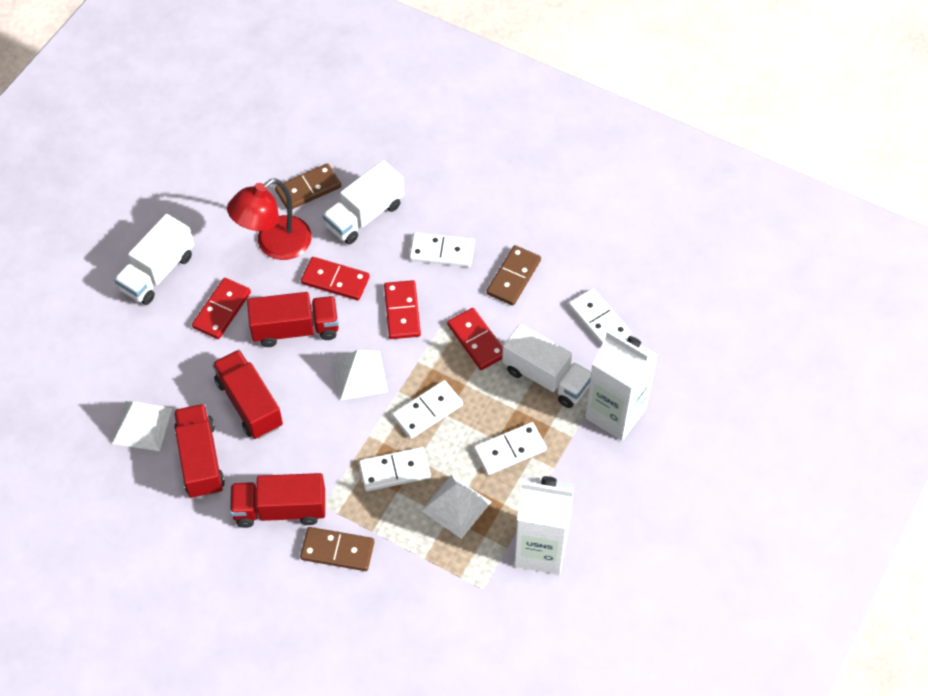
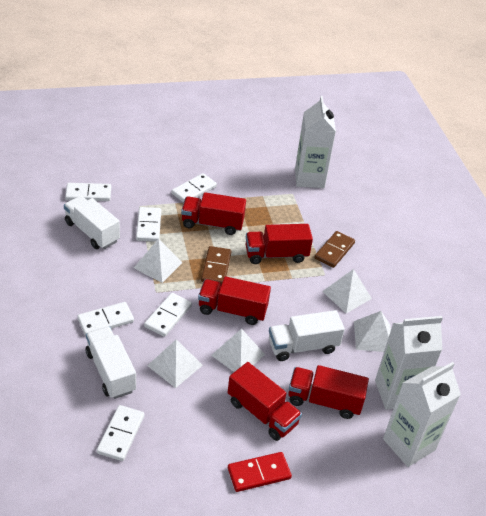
brown domino: 3 -> 2
red domino: 4 -> 1
red lamp: 1 -> 0
red truck: 4 -> 5
white carton: 2 -> 3
white domino: 5 -> 6
white pyramid: 3 -> 5

